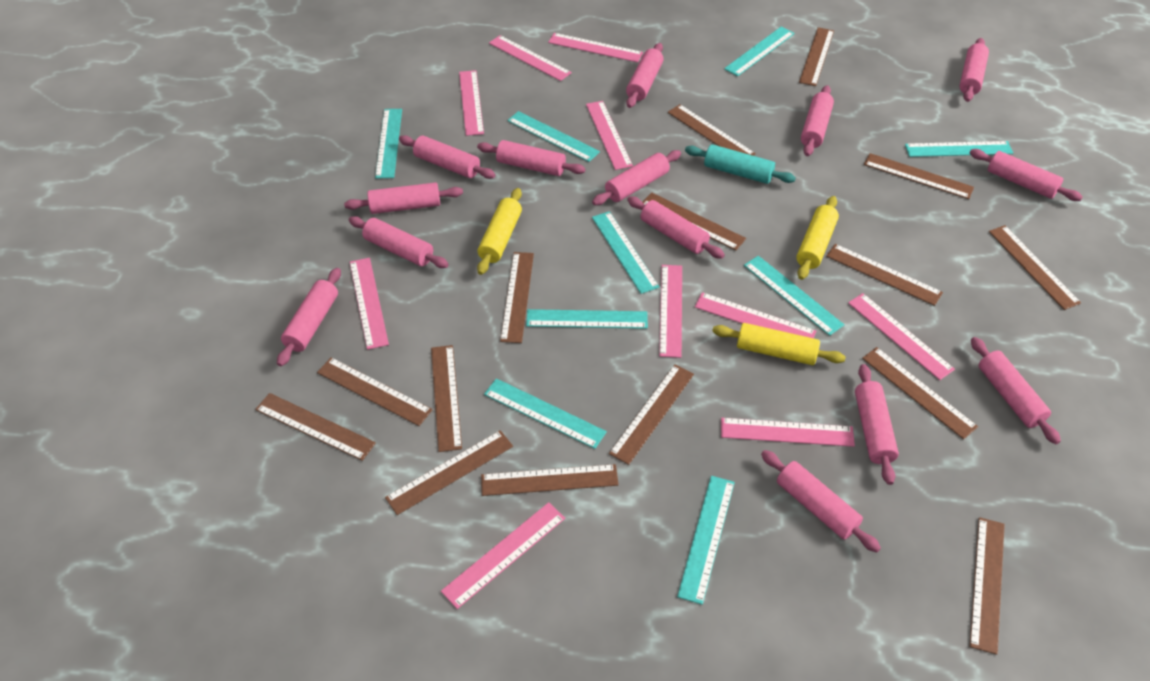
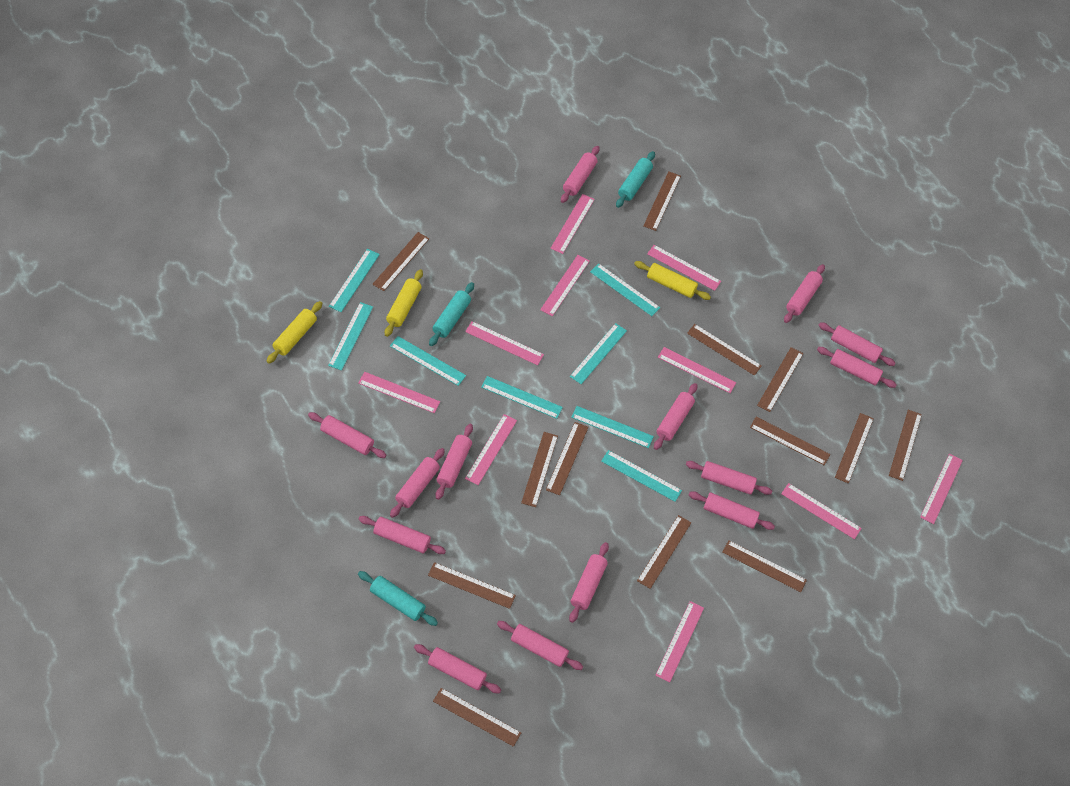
brown ruler: 15 -> 13
turquoise rolling pin: 1 -> 3
turquoise ruler: 9 -> 8

